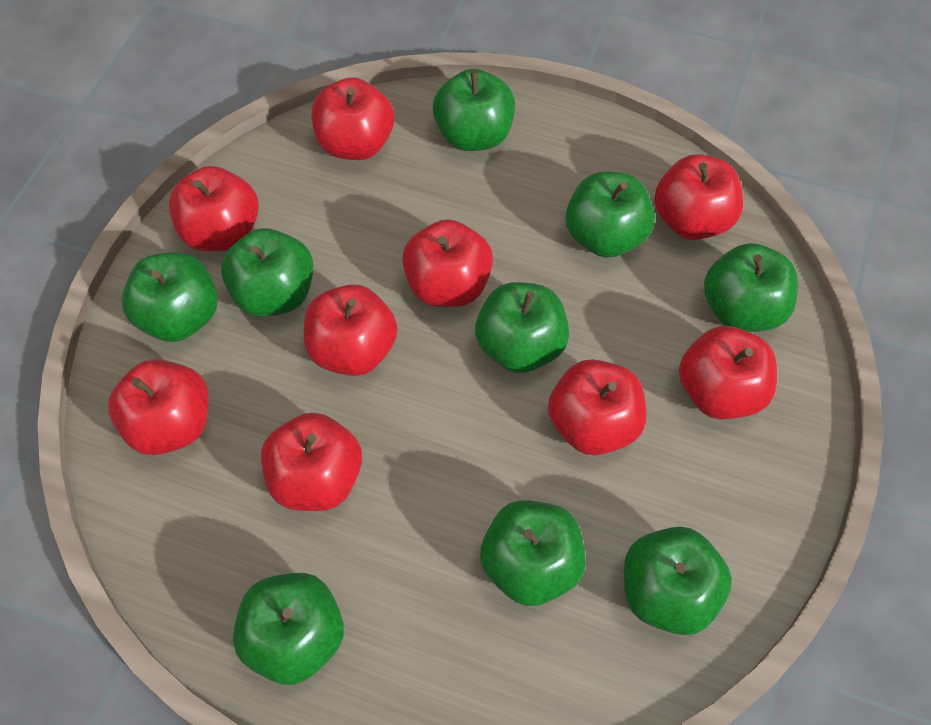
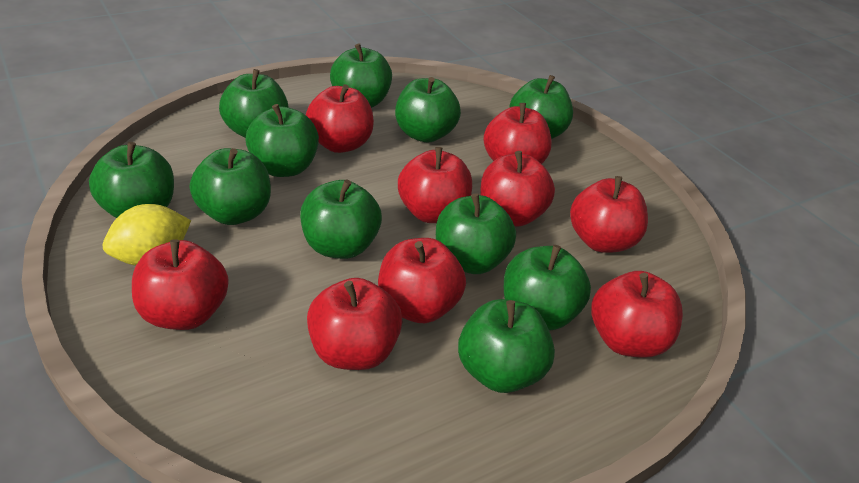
green apple: 9 -> 11
yellow lemon: 0 -> 1

